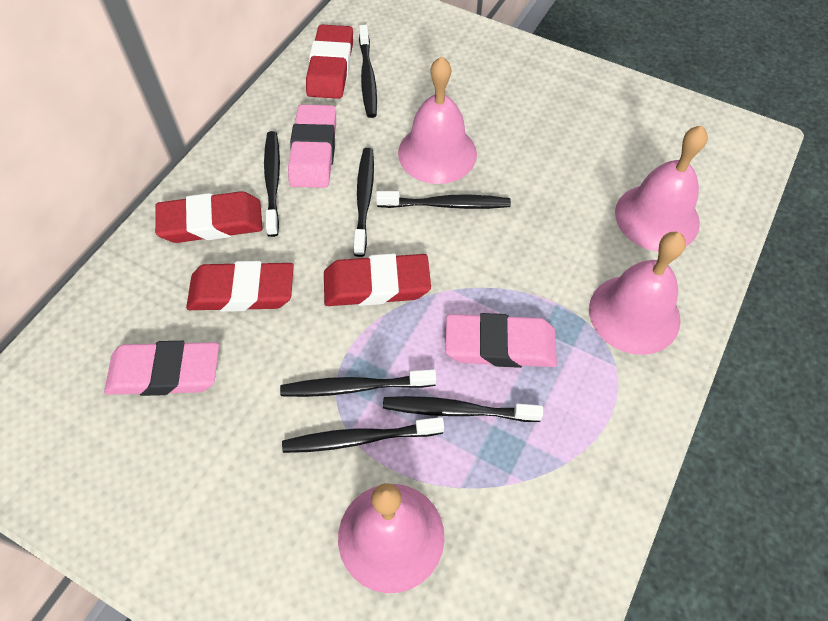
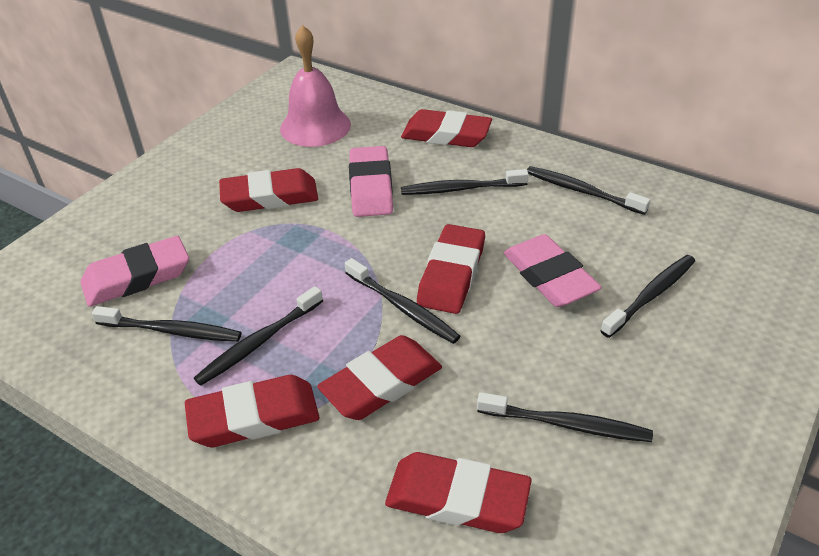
pink bell: 4 -> 1
red eraser: 4 -> 6

